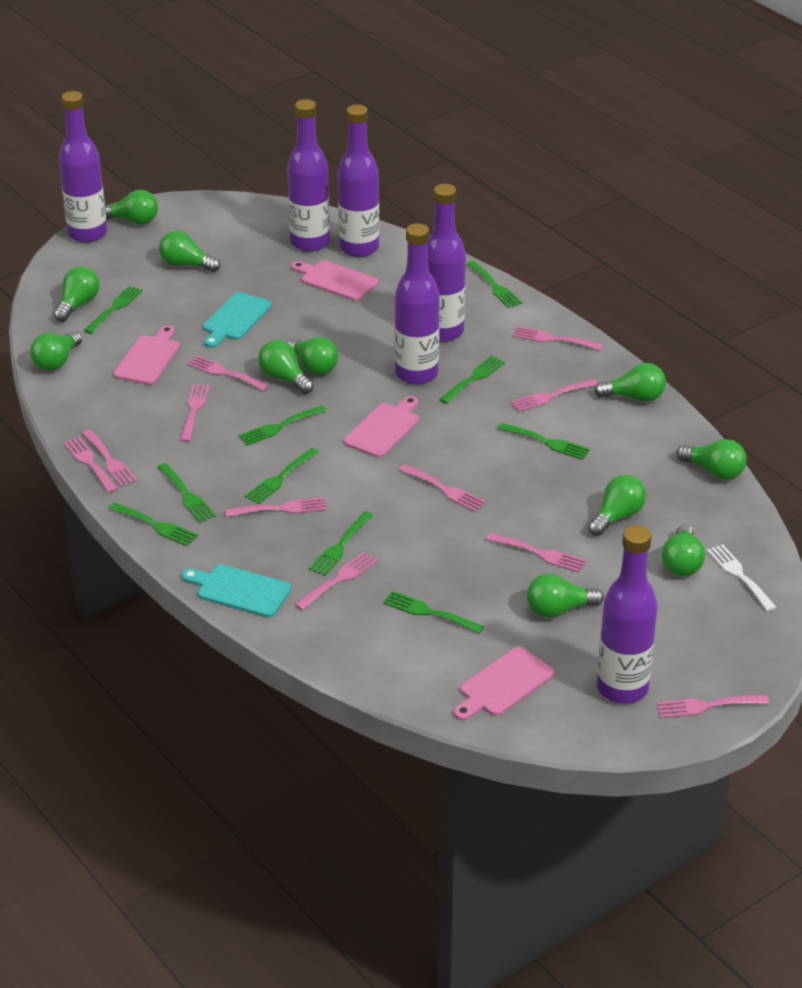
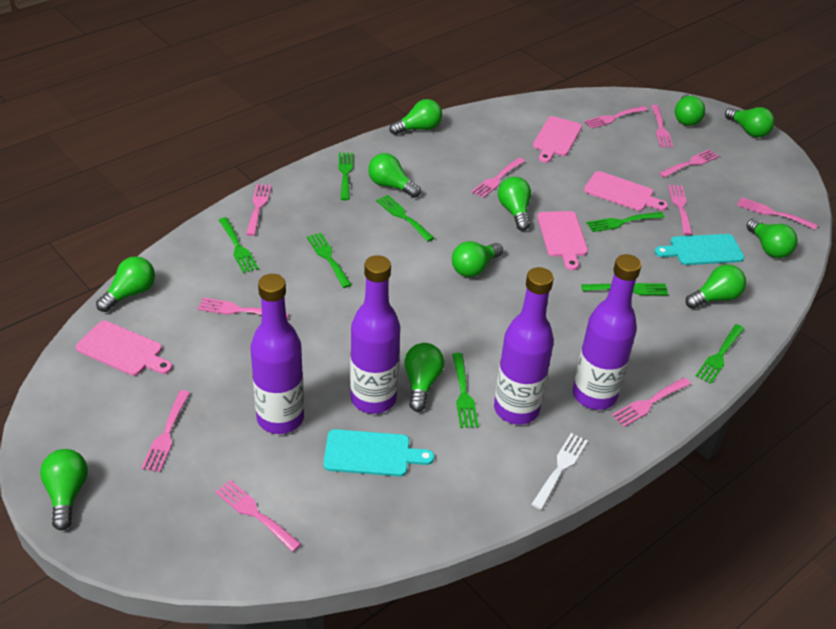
green fork: 10 -> 8
purple bottle: 6 -> 4

